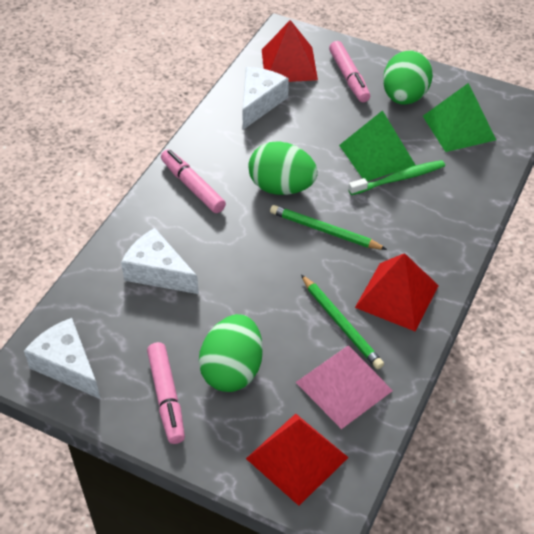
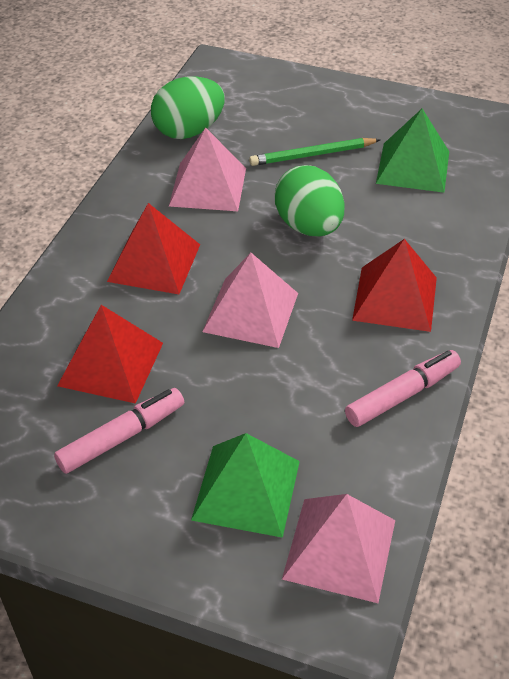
green egg: 3 -> 2
green pencil: 2 -> 1
green toothbrush: 1 -> 0
pink marker: 3 -> 2
pink pyramid: 1 -> 3
white cheese: 3 -> 0

